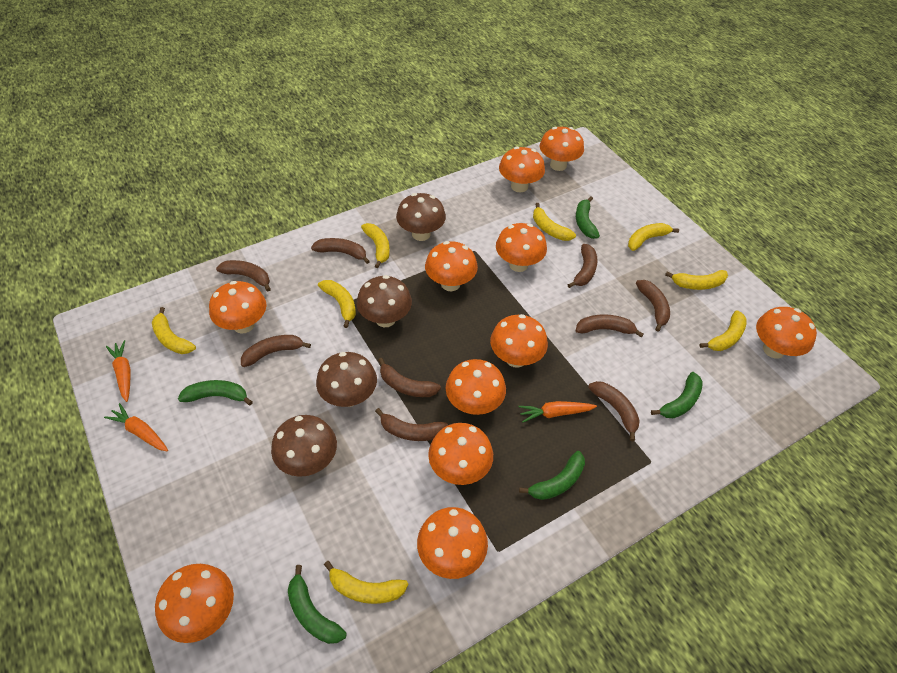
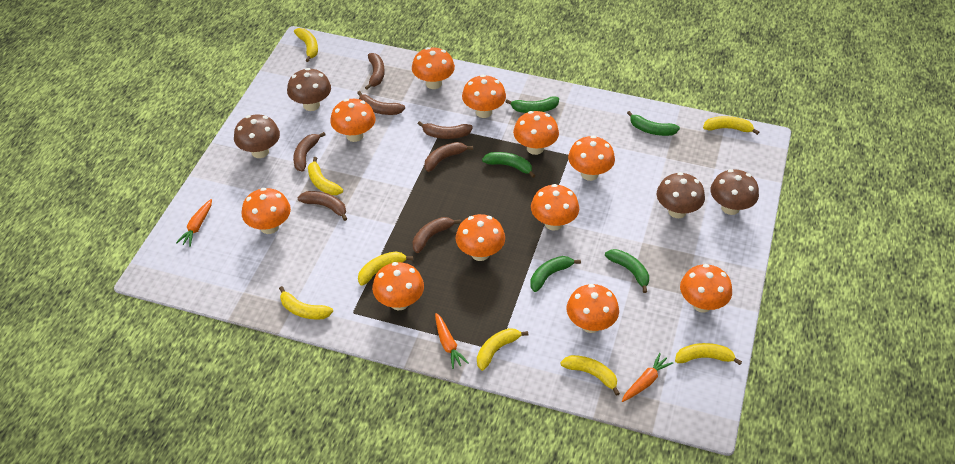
brown banana: 9 -> 7

